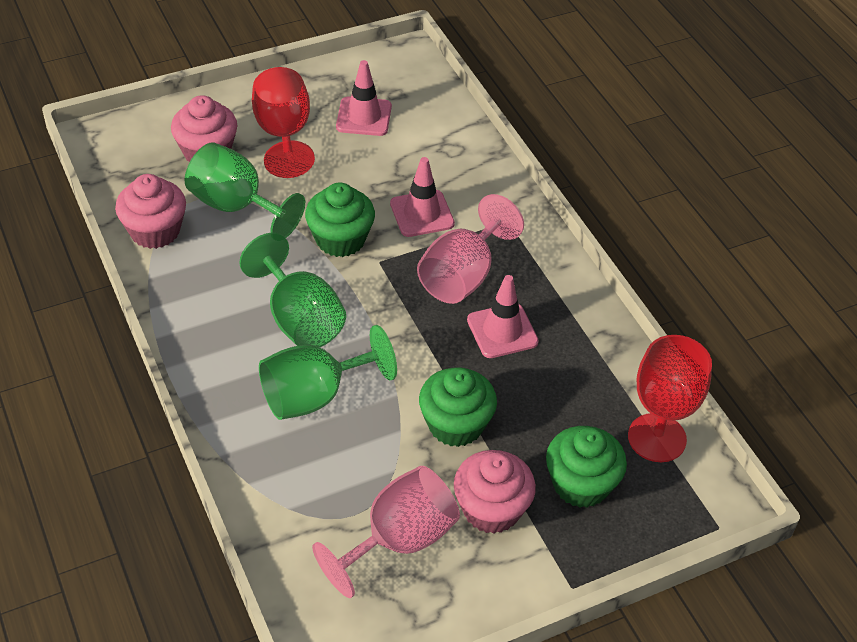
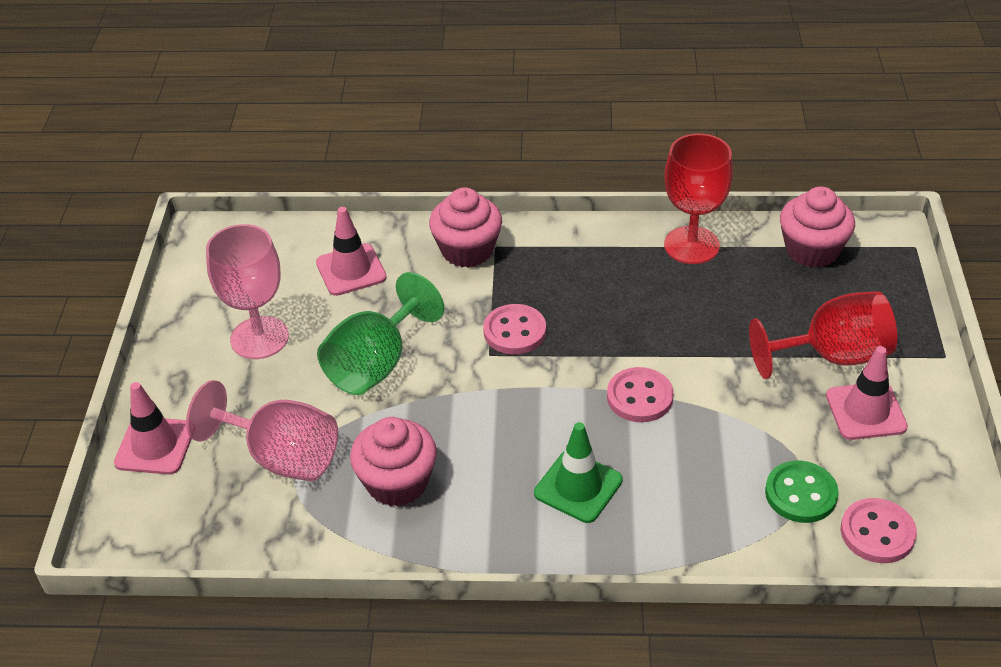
green button: 0 -> 1
green cupcake: 3 -> 0
green goblet: 3 -> 1
green traffic cone: 0 -> 1
pink button: 0 -> 3

